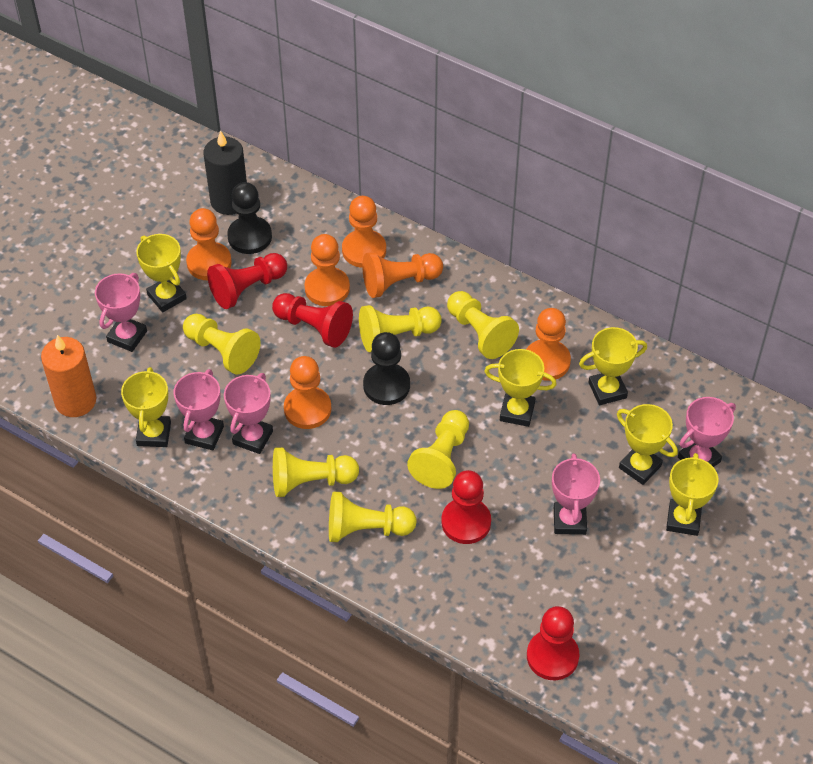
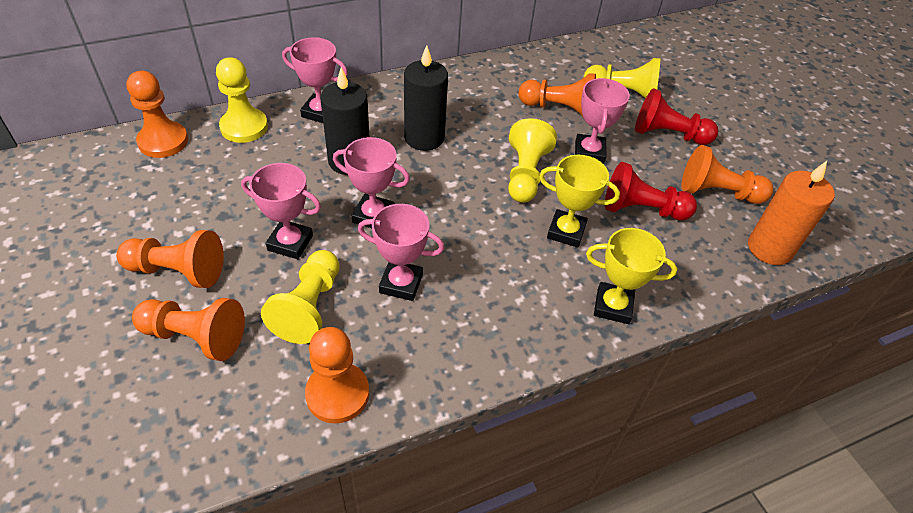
black candle: 1 -> 2
black pawn: 2 -> 0
red pawn: 4 -> 2
yellow pawn: 6 -> 4
yellow trophy: 6 -> 2

